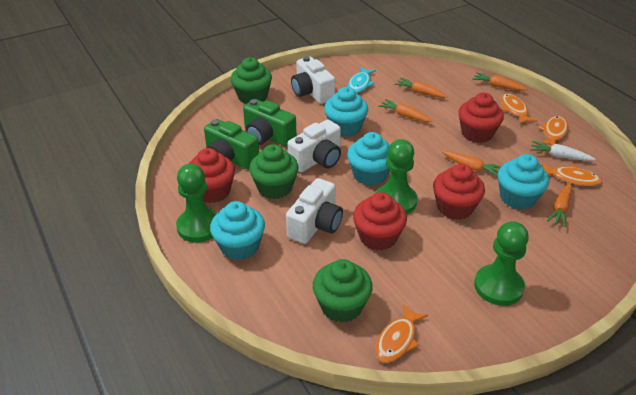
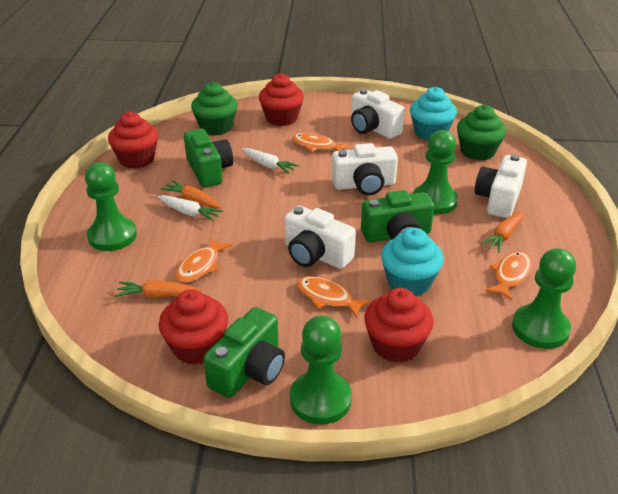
green camera: 2 -> 3
green cupcake: 3 -> 2
green pawn: 3 -> 4
orange carrot: 5 -> 3
turquoise cupcake: 4 -> 2
turquoise fish: 1 -> 0
white camera: 3 -> 4
white carrot: 1 -> 2

